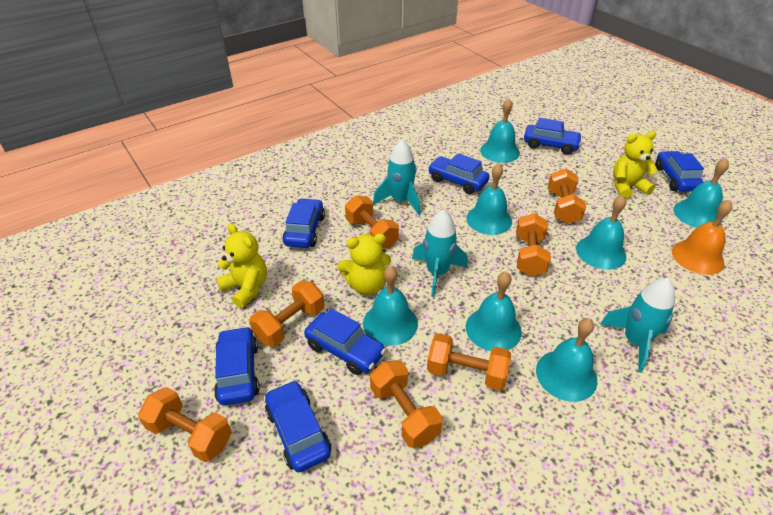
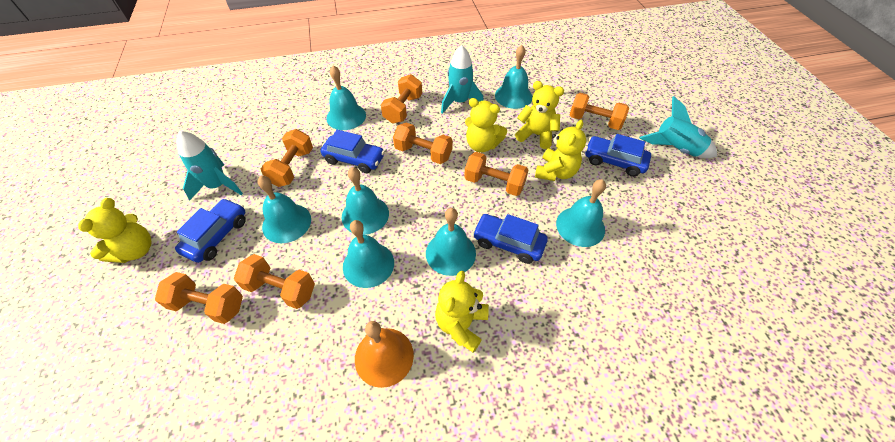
blue car: 7 -> 4
yellow teddy bear: 3 -> 5

